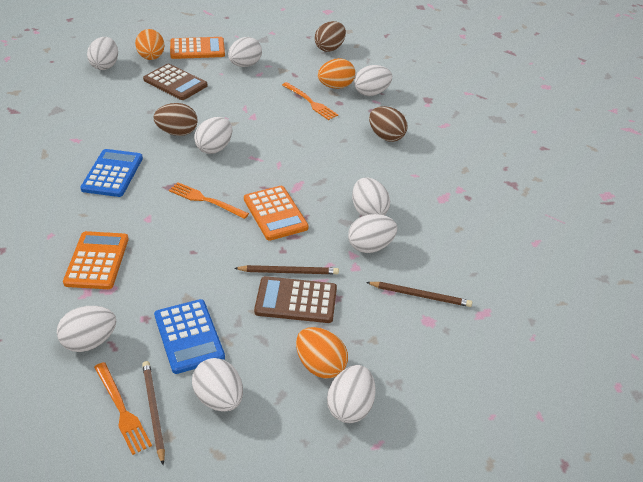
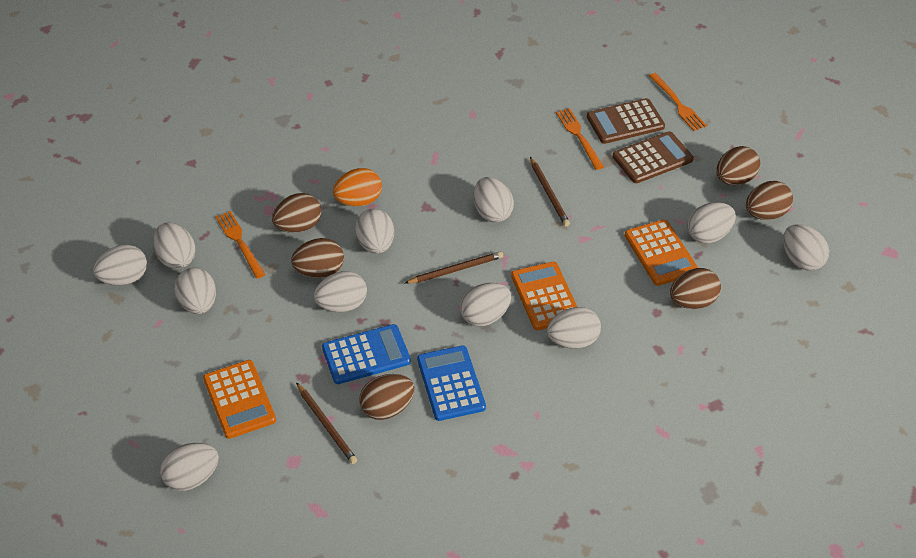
brown egg: 3 -> 6
orange egg: 3 -> 1
white egg: 9 -> 11

